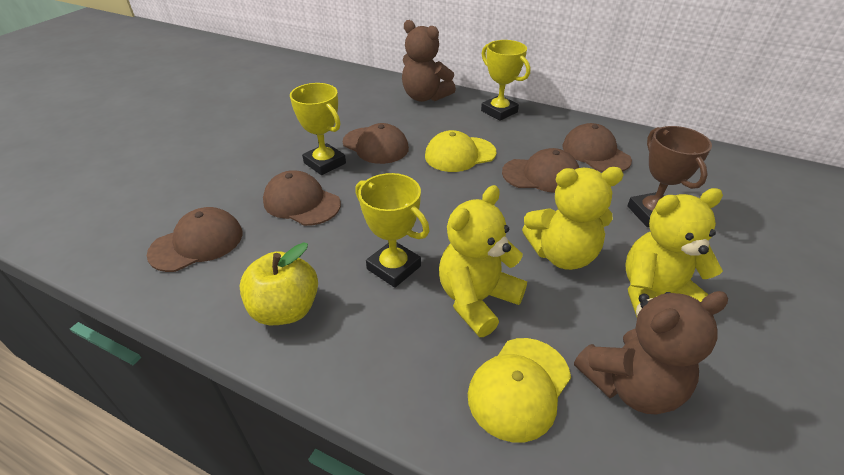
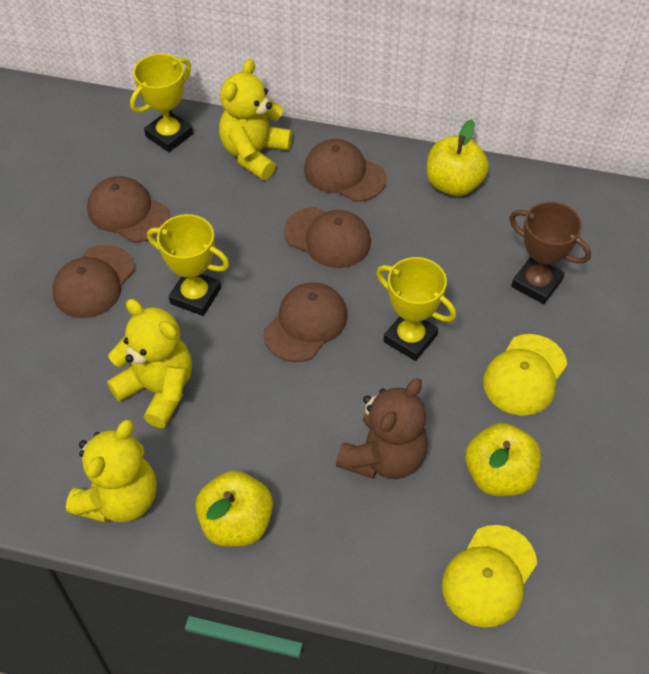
brown teddy bear: 2 -> 1
yellow apple: 1 -> 3

